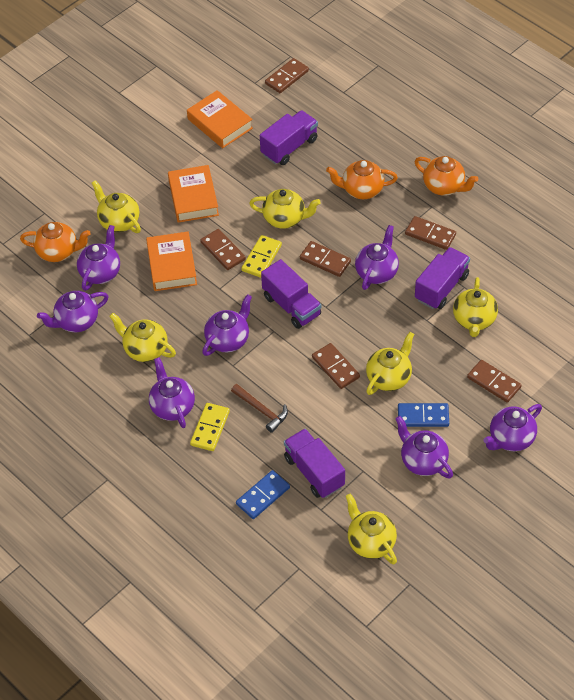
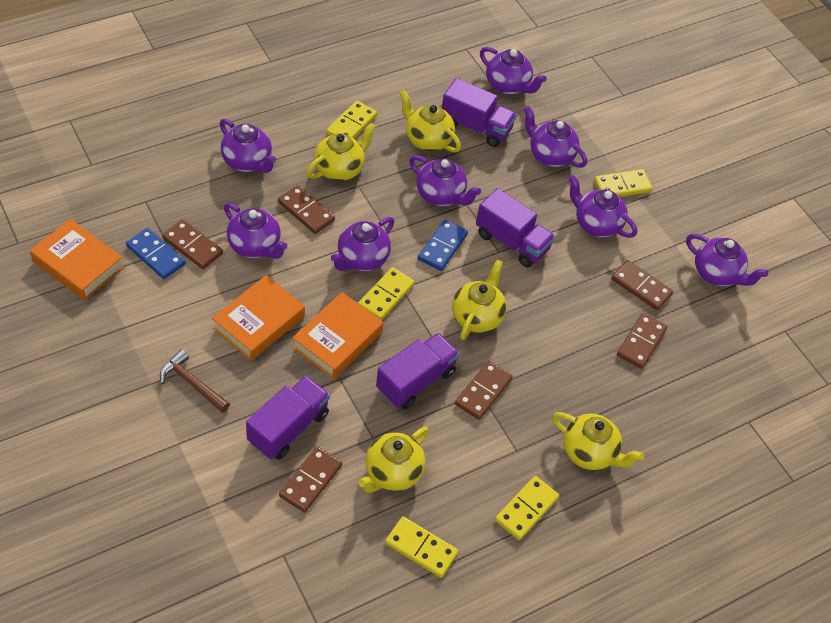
orange teapot: 3 -> 0
purple teapot: 7 -> 8
yellow domino: 2 -> 5
yellow teapot: 6 -> 5

